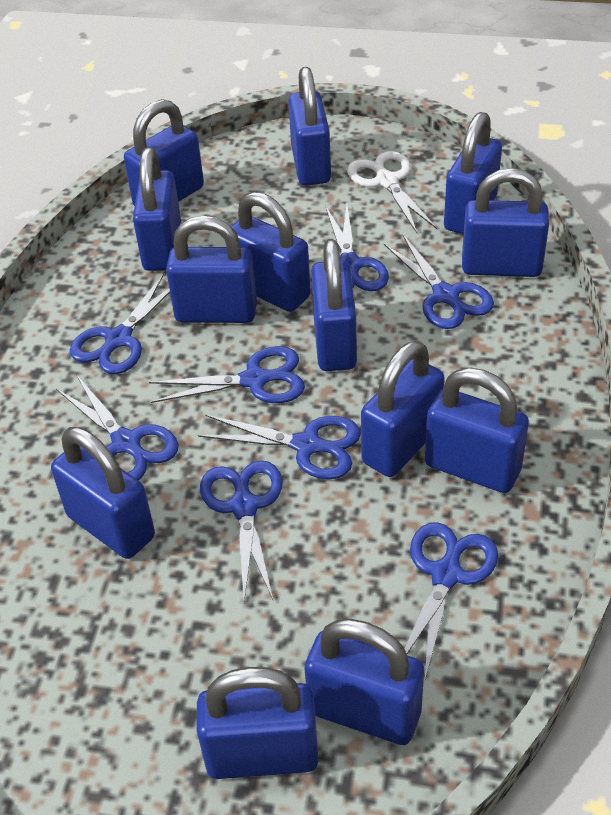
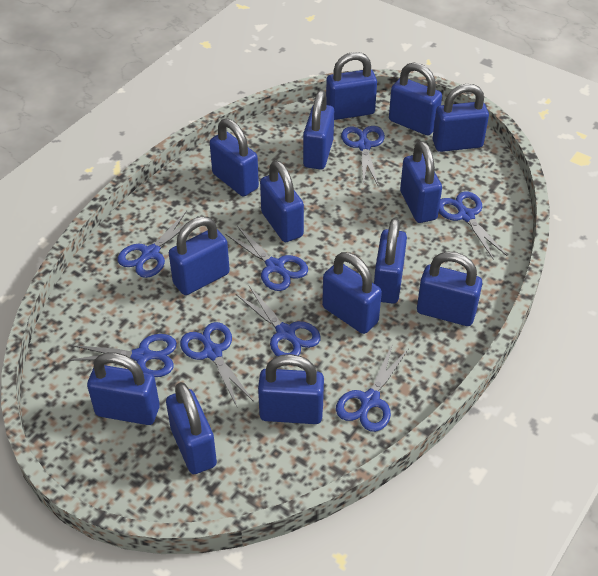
blue padlock: 13 -> 14
white scissors: 1 -> 0

